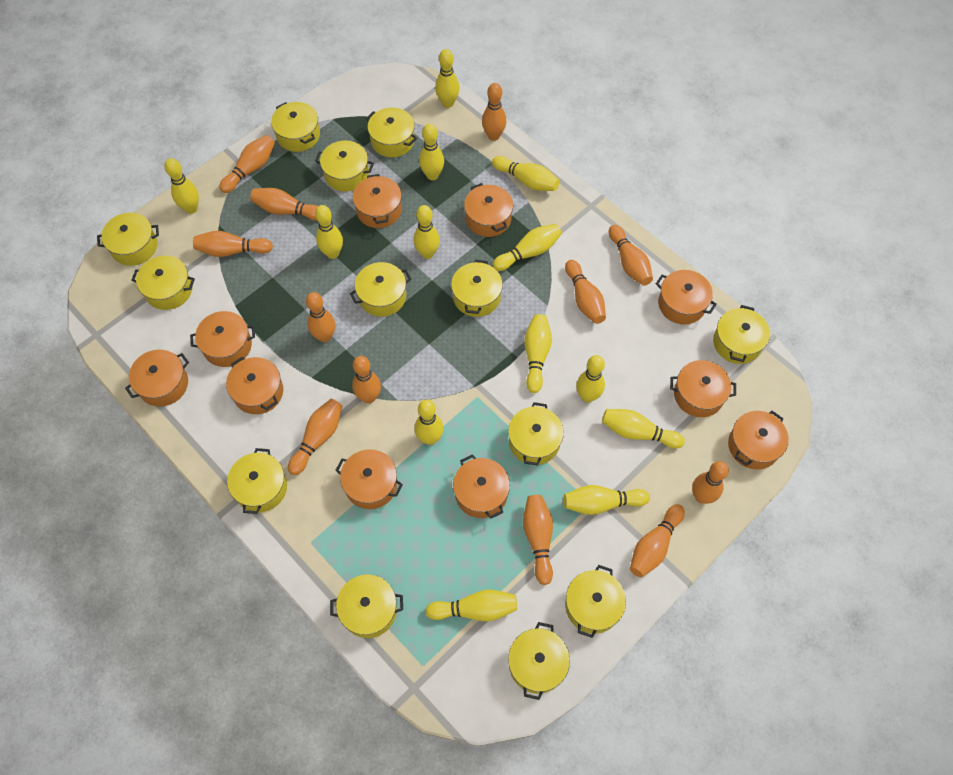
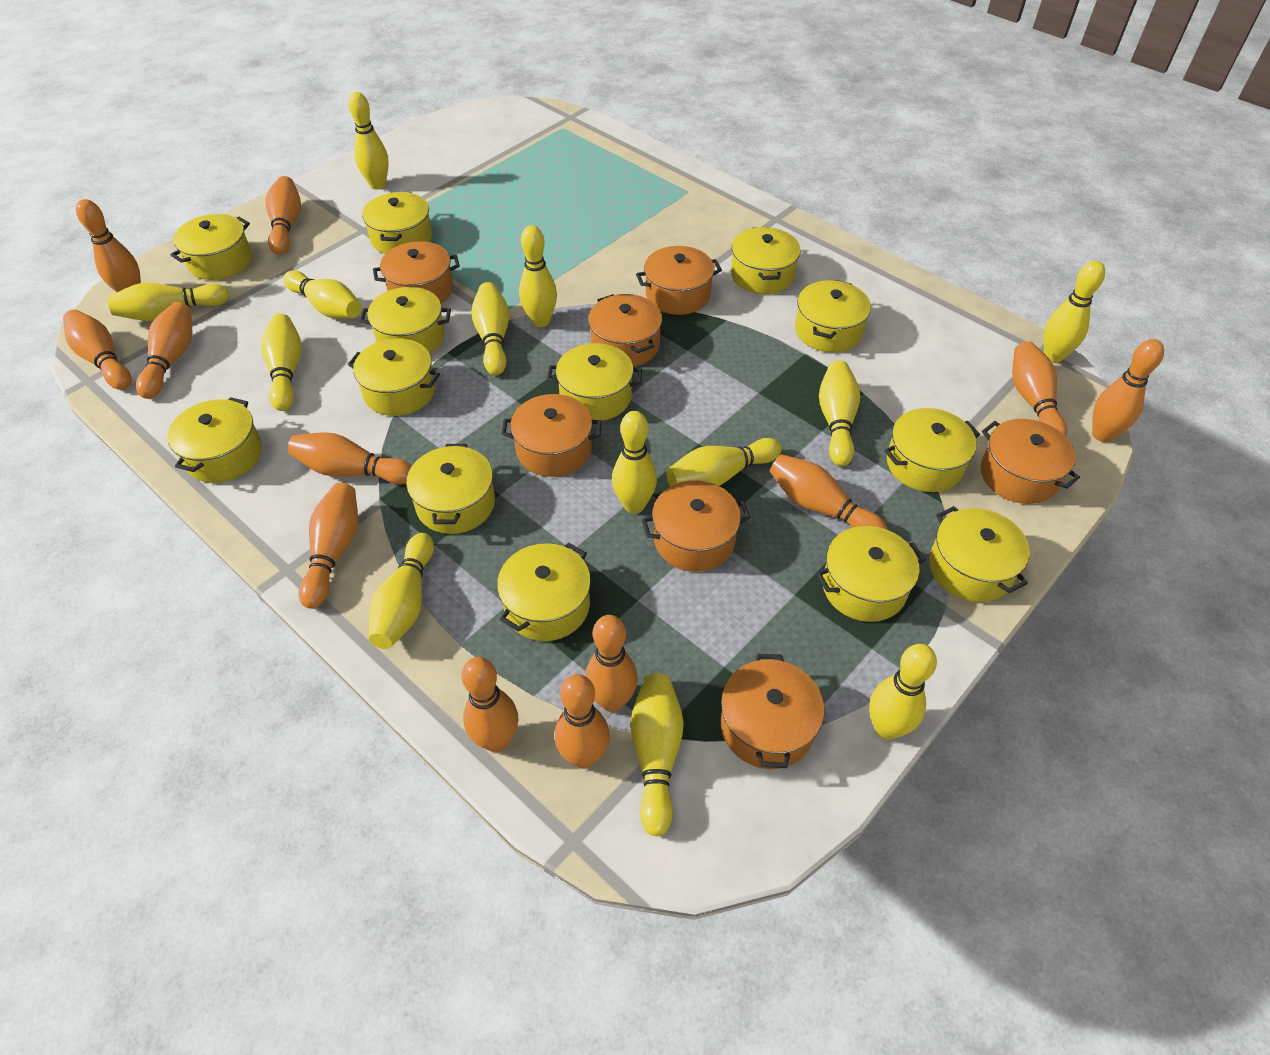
orange pot: 10 -> 7

